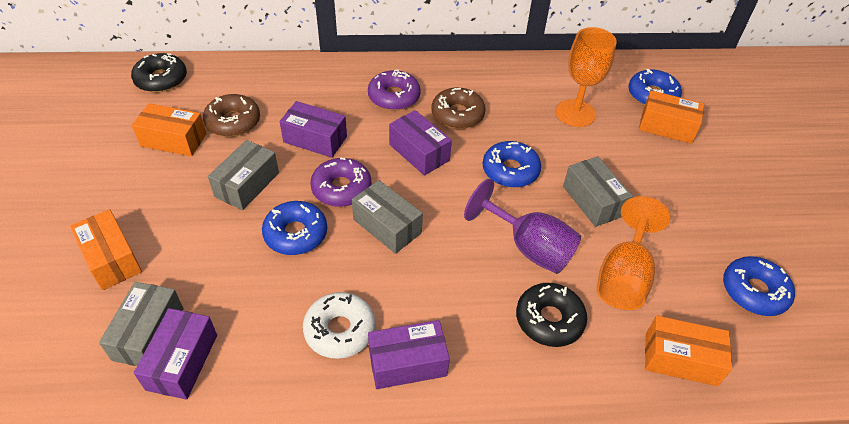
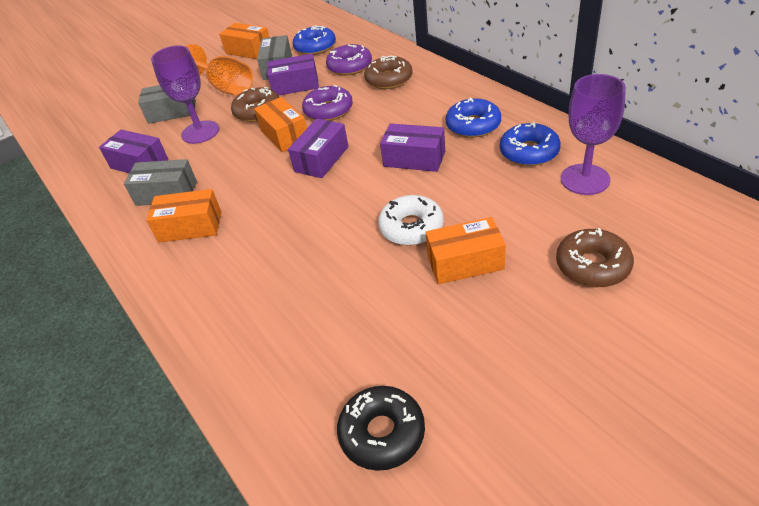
black donut: 2 -> 1
blue donut: 4 -> 3
brown donut: 2 -> 3
grey box: 4 -> 3
orange goblet: 2 -> 1
purple goblet: 1 -> 2

